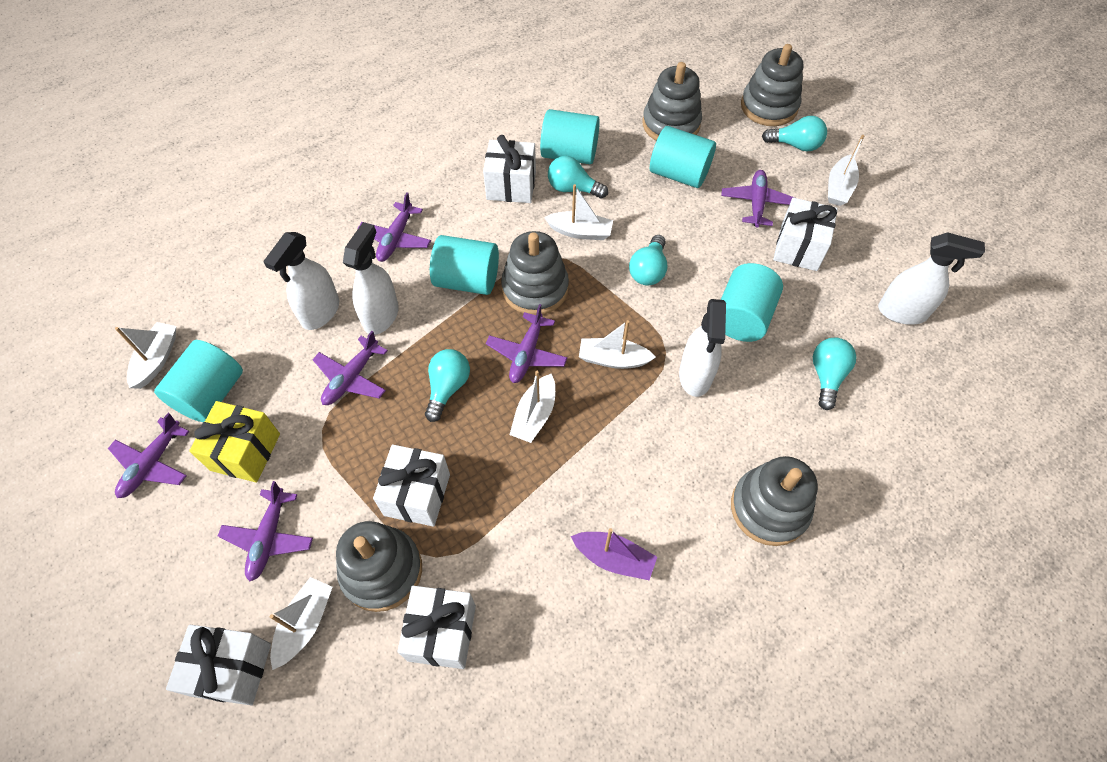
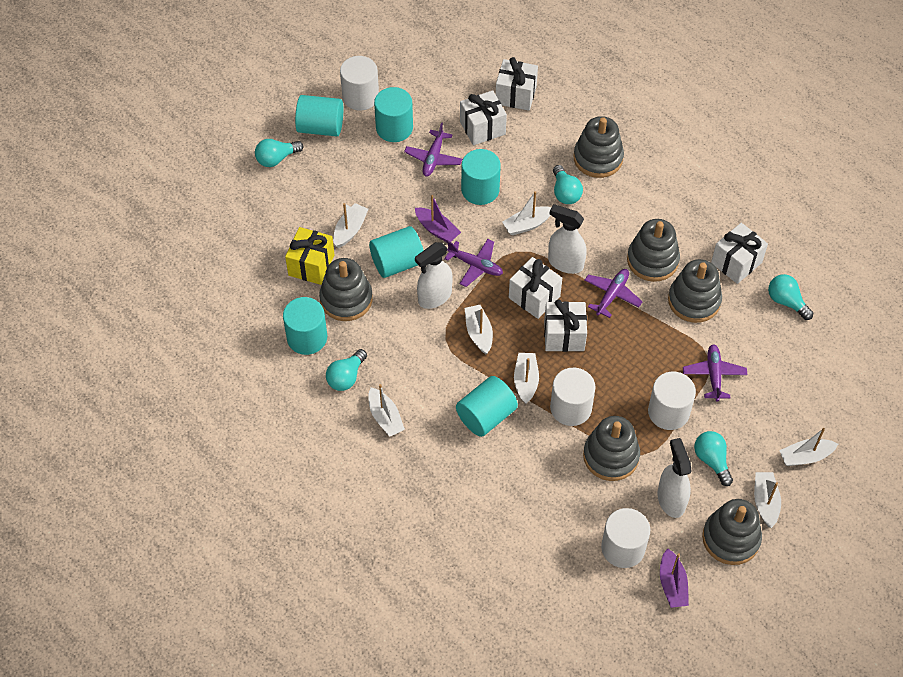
grey stacking toy: 5 -> 6
purple boat: 1 -> 2
purple plane: 6 -> 4
turquoise cylinder: 5 -> 6
white boat: 6 -> 7
white cylinder: 0 -> 4
white spray bottle: 4 -> 3

